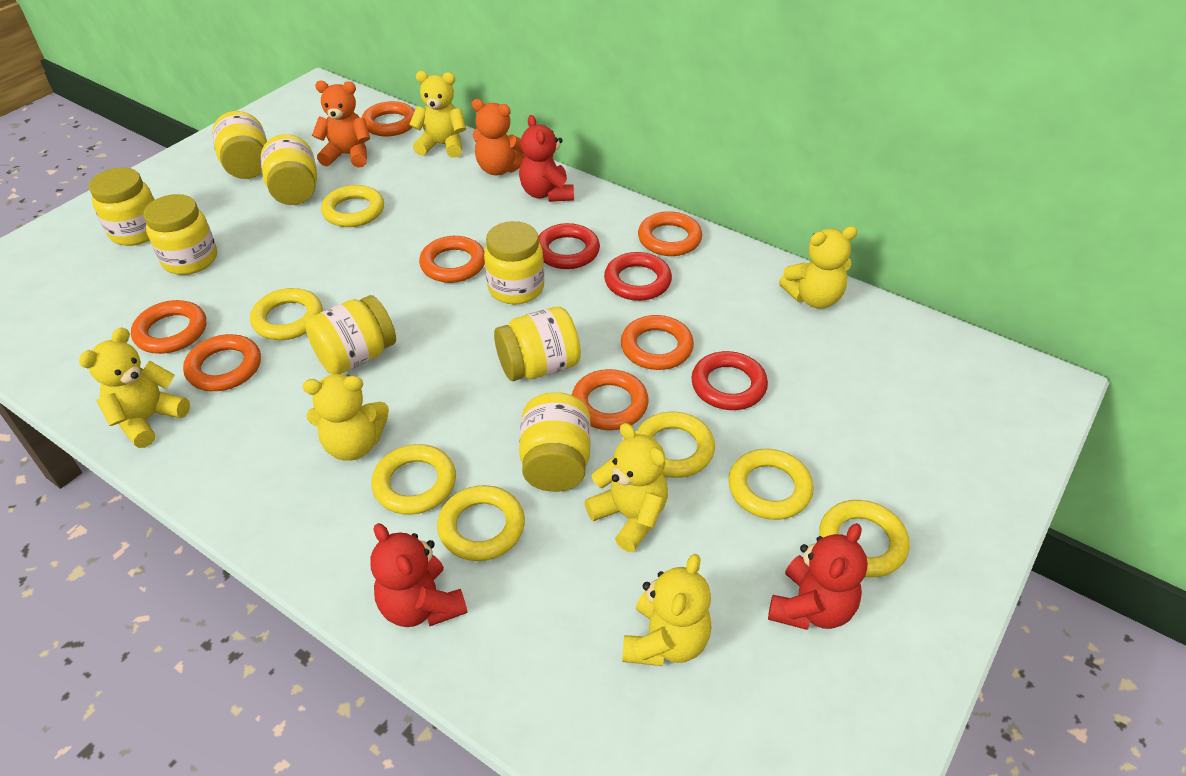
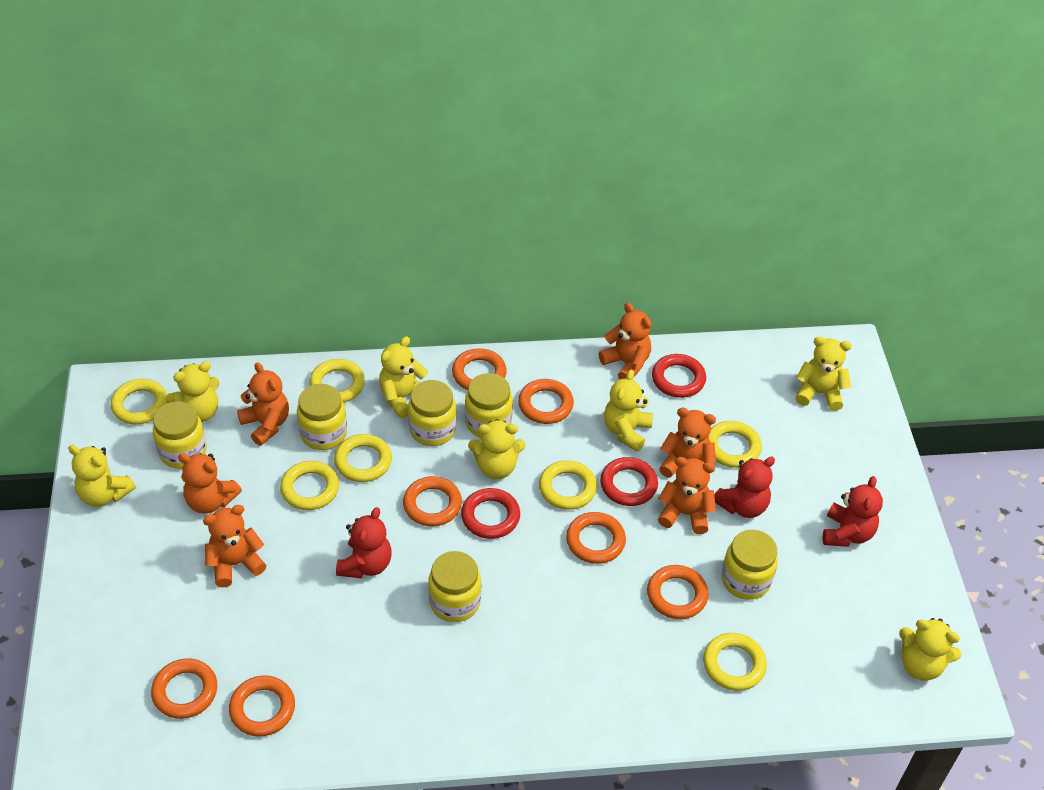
orange teddy bear: 2 -> 6
yellow jar: 8 -> 6
yellow teddy bear: 6 -> 7

